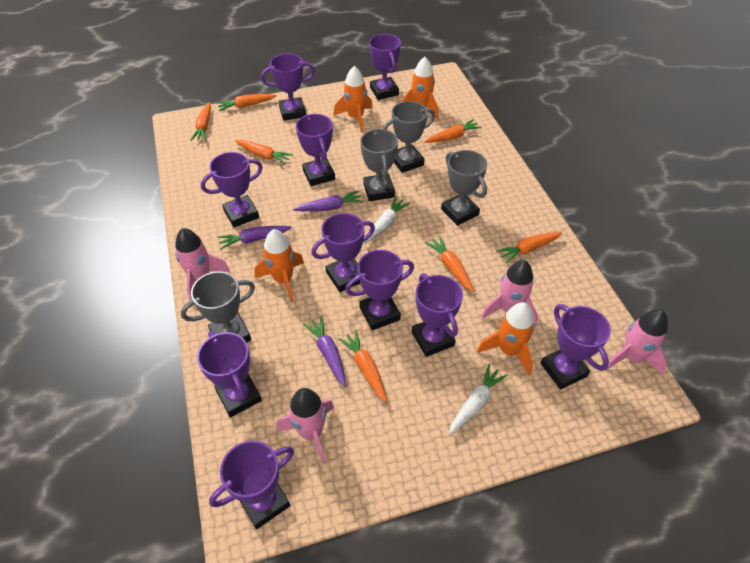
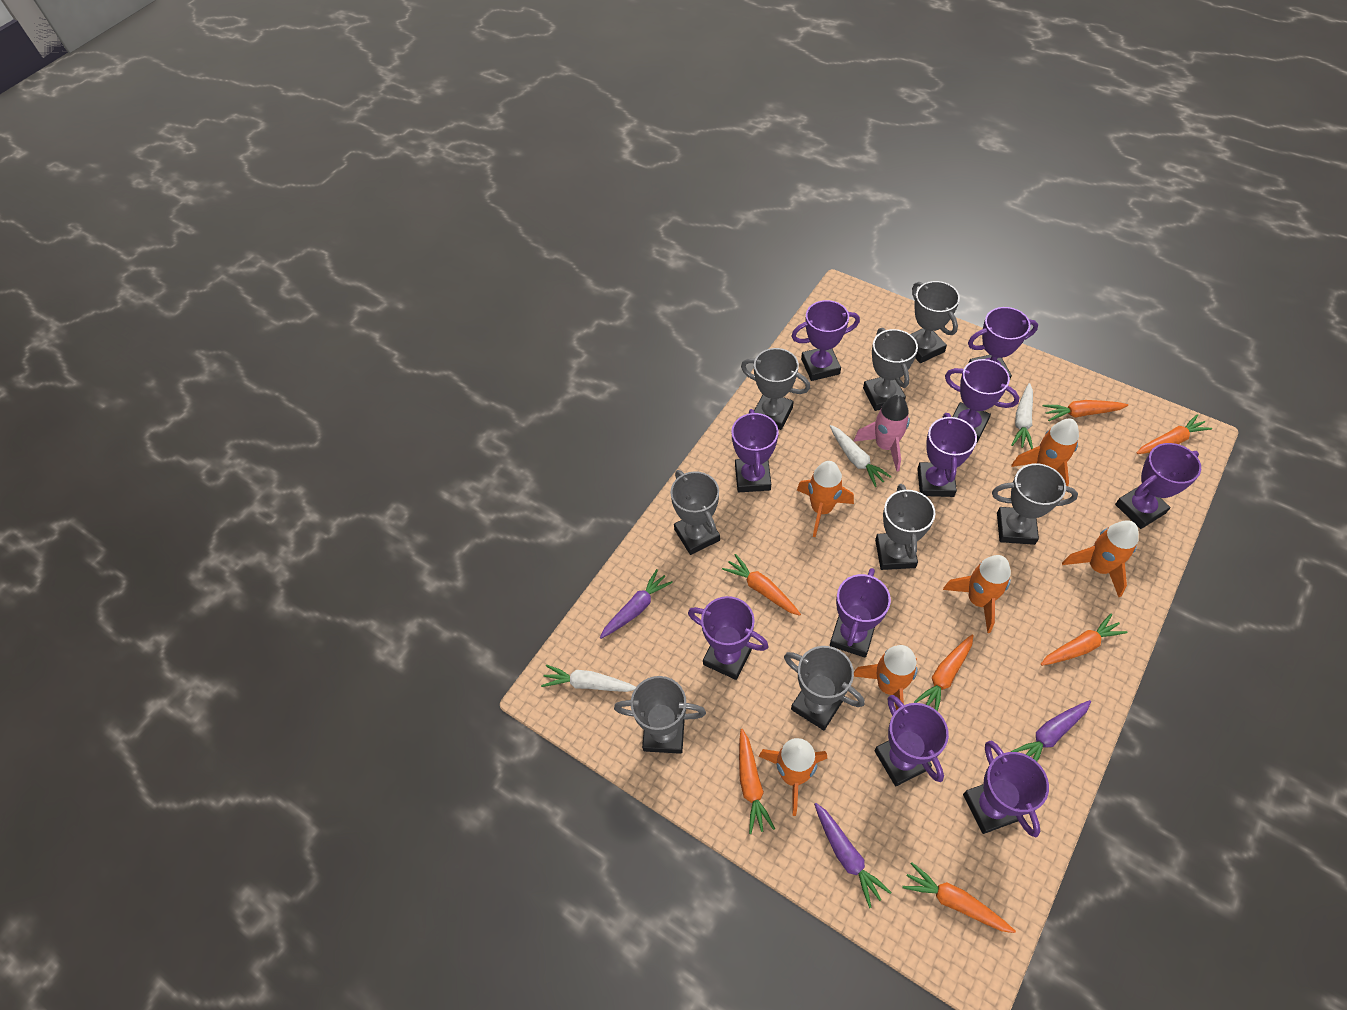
grey trophy: 4 -> 8
orange rocket: 4 -> 6
pink rocket: 4 -> 1
white carrot: 2 -> 3

